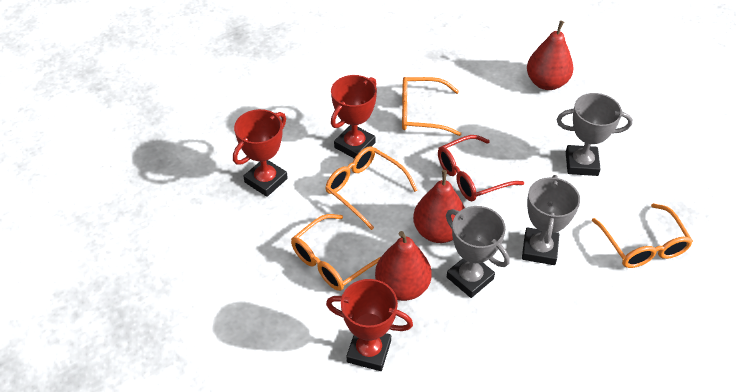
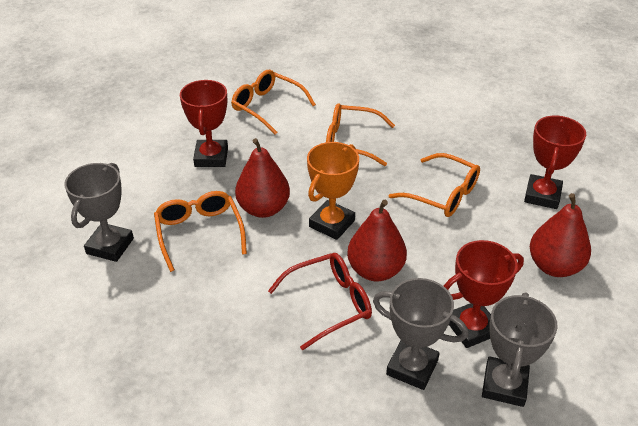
orange trophy: 0 -> 1

